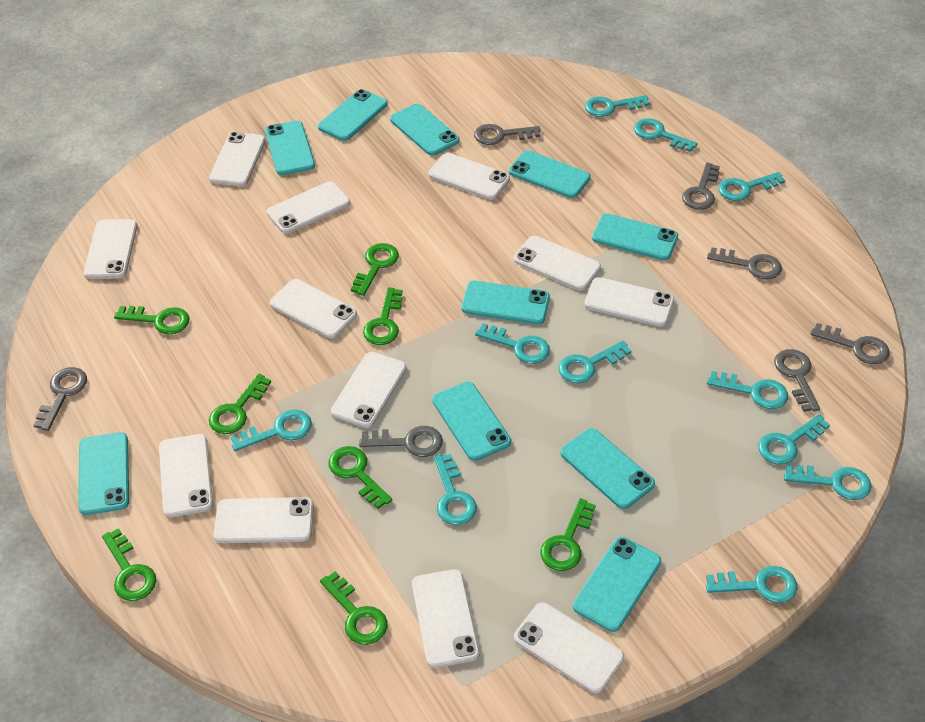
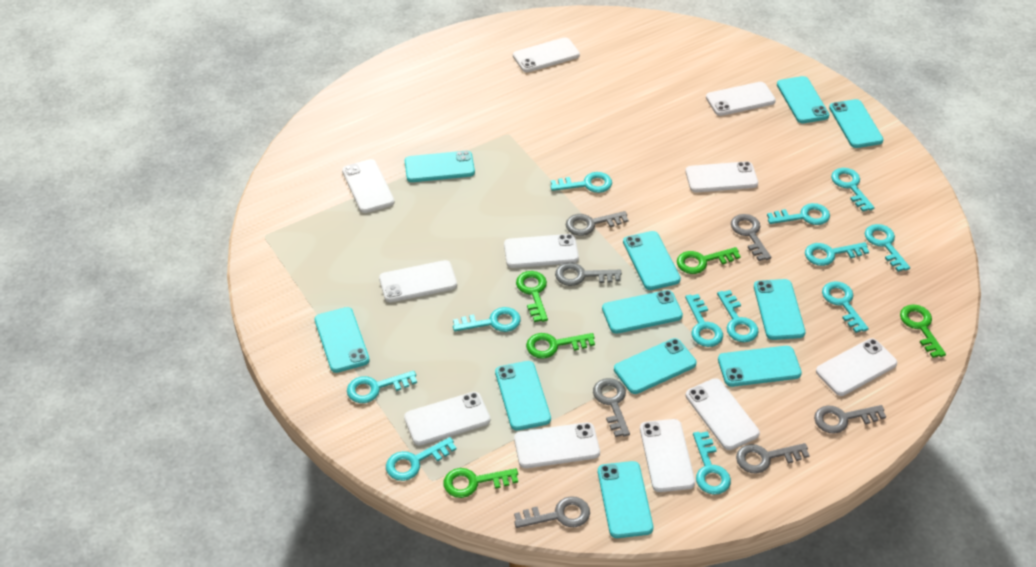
green key: 8 -> 5
turquoise key: 11 -> 12
turquoise phone: 10 -> 11
white phone: 12 -> 11

